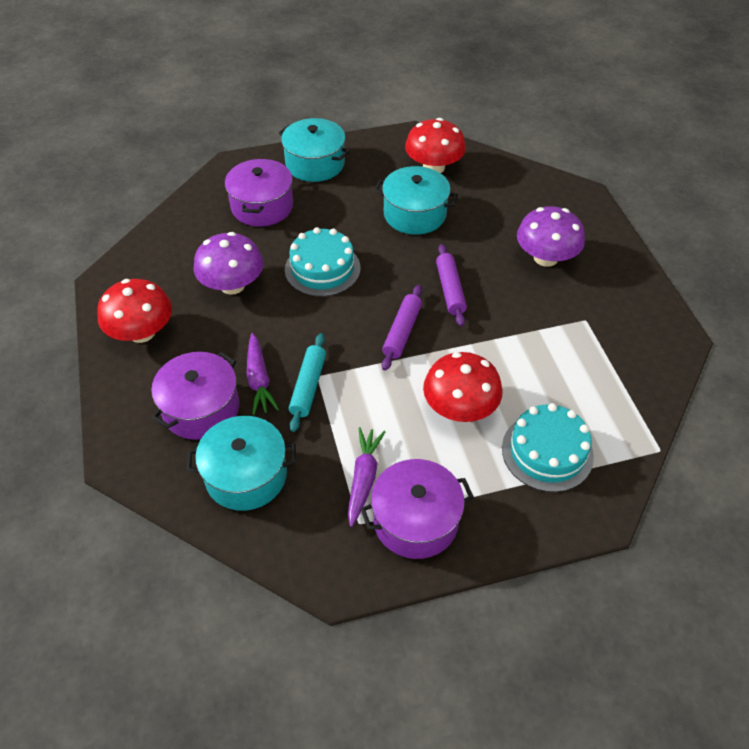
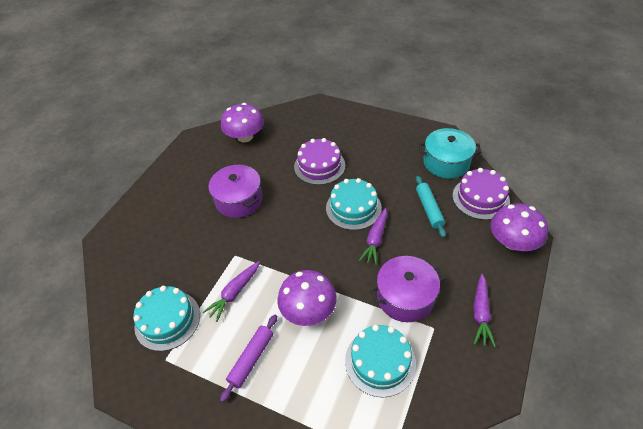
purple cake: 0 -> 2
purple carrot: 2 -> 3
purple mushroom: 2 -> 3
purple pot: 3 -> 2
purple rolling pin: 2 -> 1
red mushroom: 3 -> 0
turquoise cake: 2 -> 3
turquoise pot: 3 -> 1

